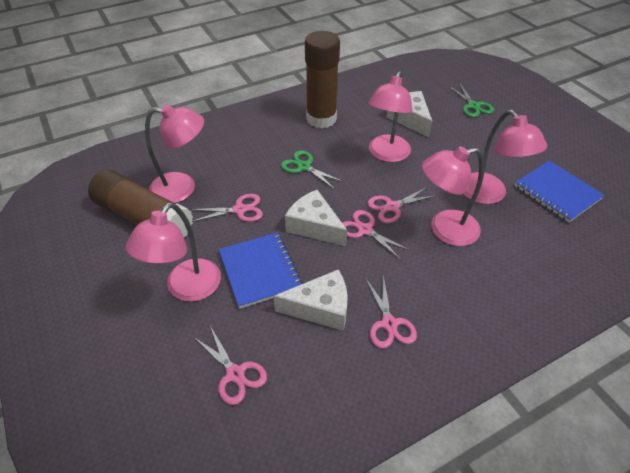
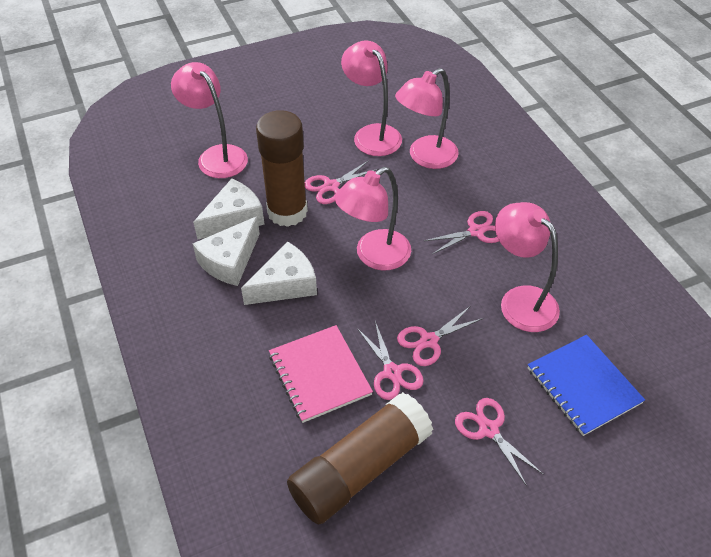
blue notebook: 2 -> 1
green scissors: 2 -> 0
pink notebook: 0 -> 1

